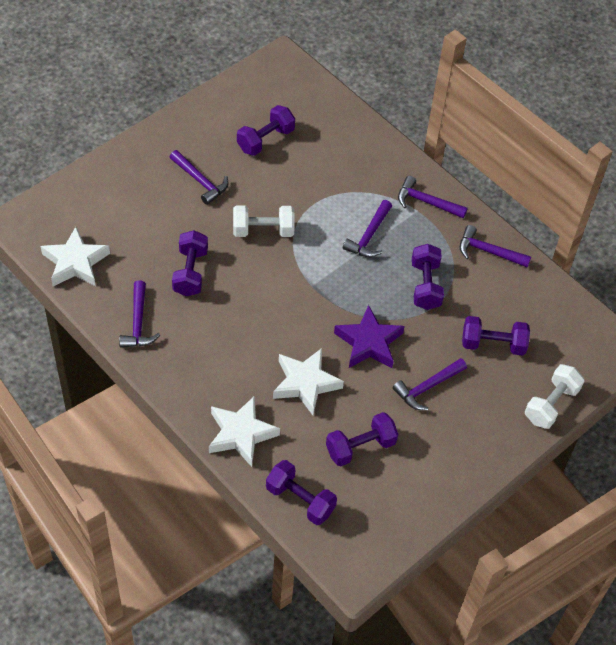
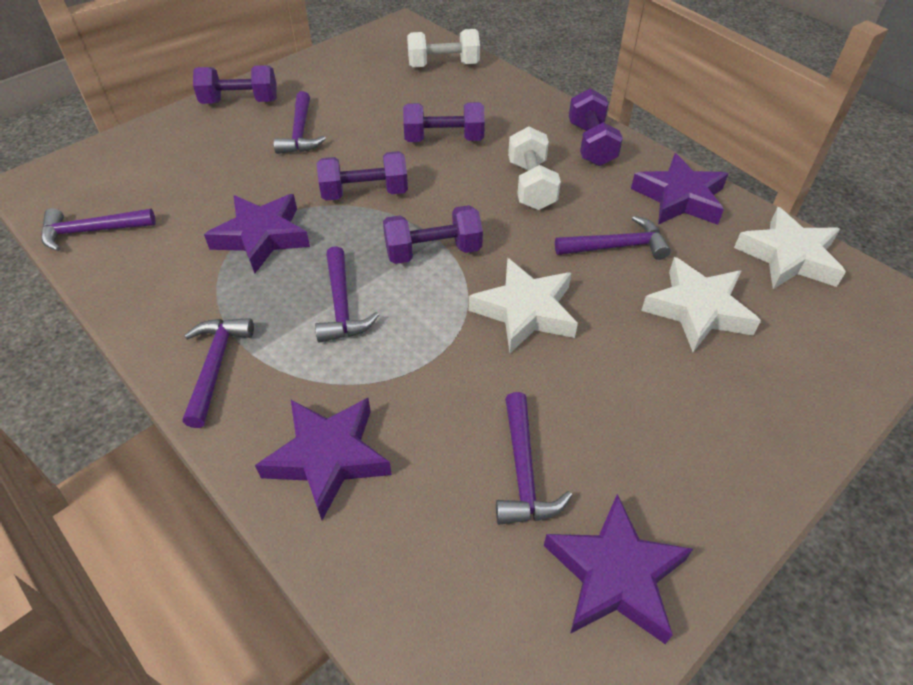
purple dumbbell: 6 -> 5
purple star: 1 -> 4

